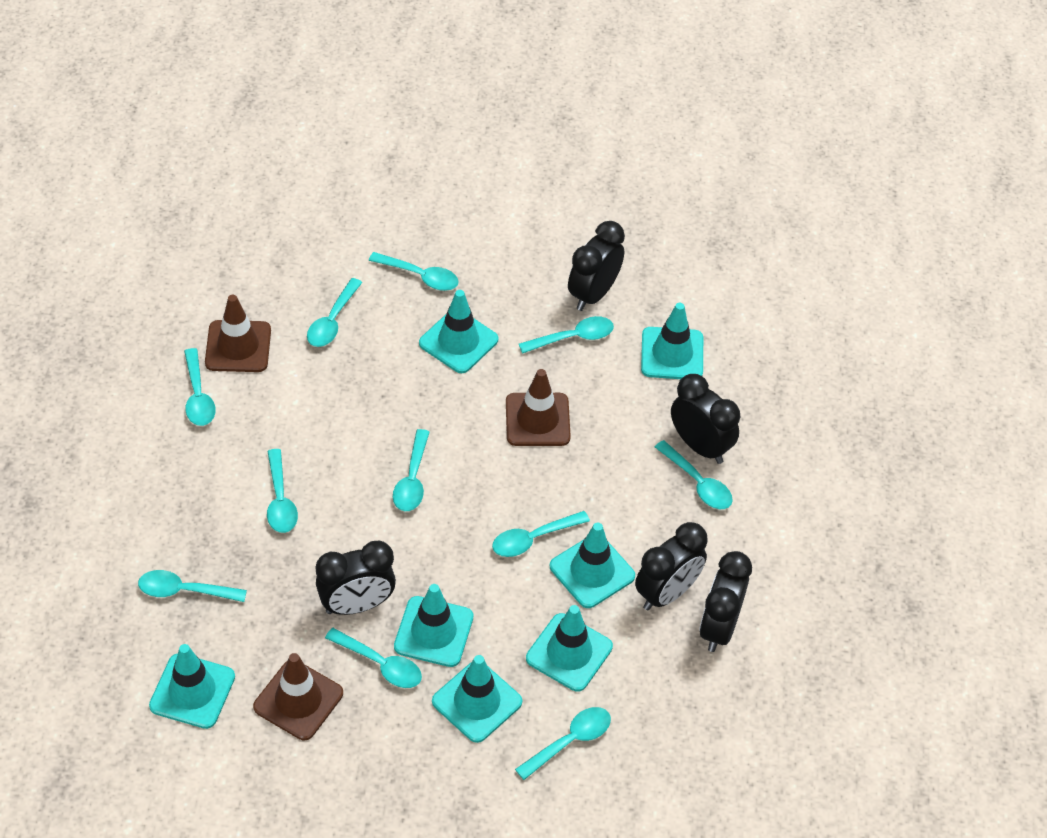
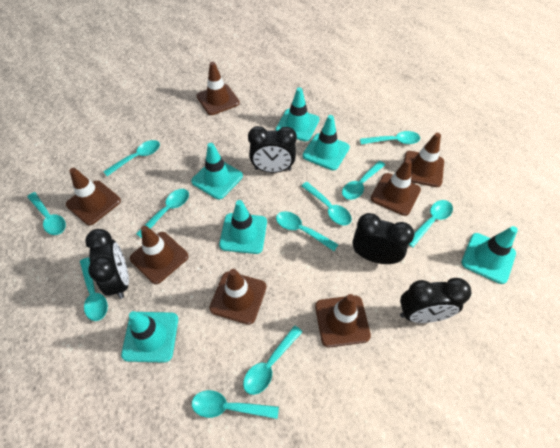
black clock: 5 -> 4
brown traffic cone: 3 -> 7
turquoise traffic cone: 7 -> 6

